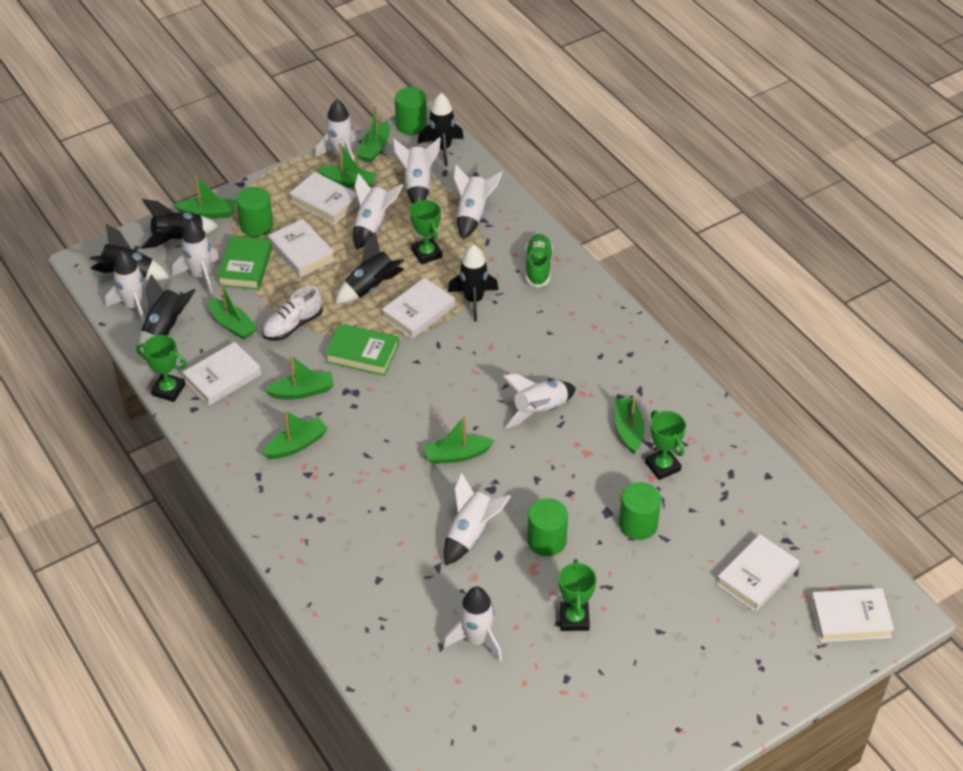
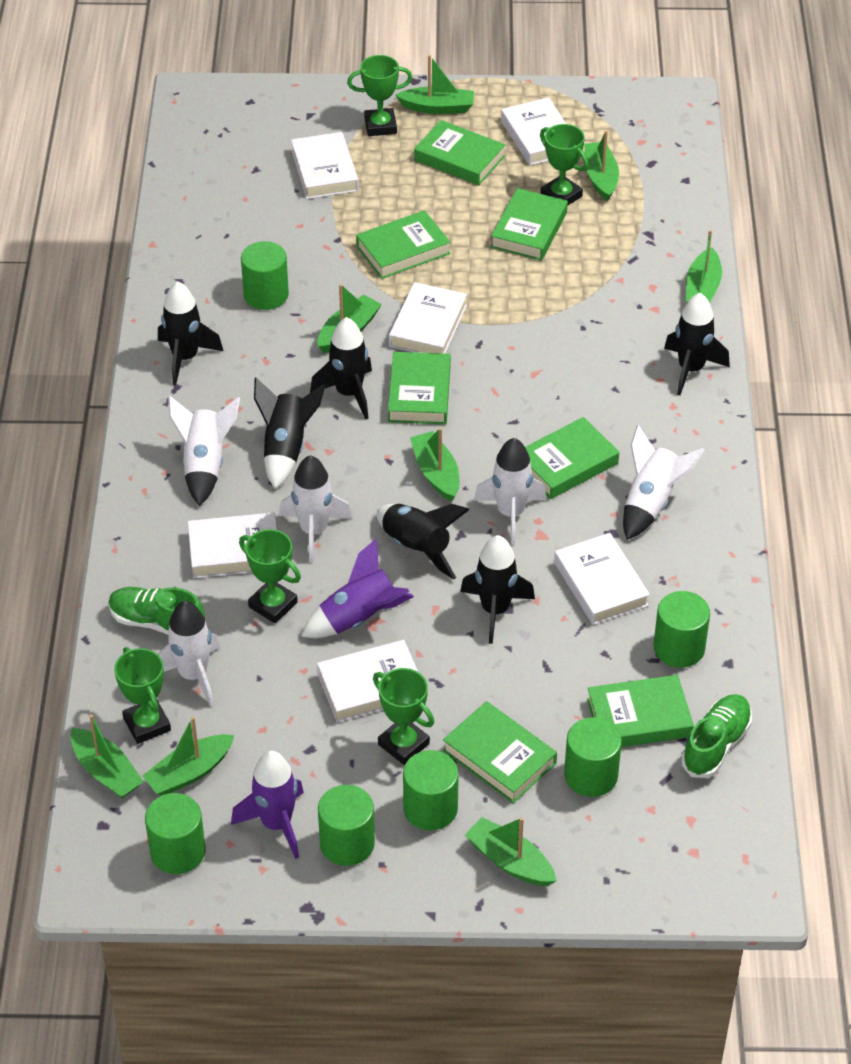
green book: 2 -> 7
green cylinder: 4 -> 6
green shoe: 1 -> 2
green trophy: 4 -> 5
purple rocket: 0 -> 2
white rocket: 9 -> 5
white shoe: 1 -> 0

